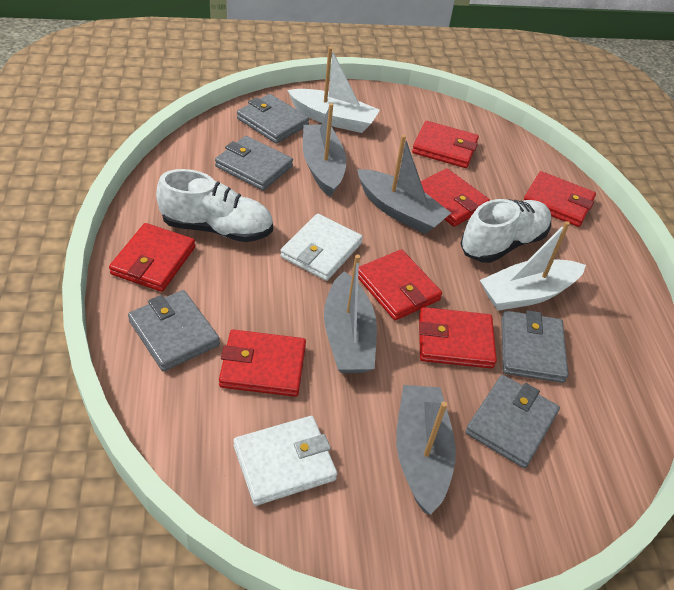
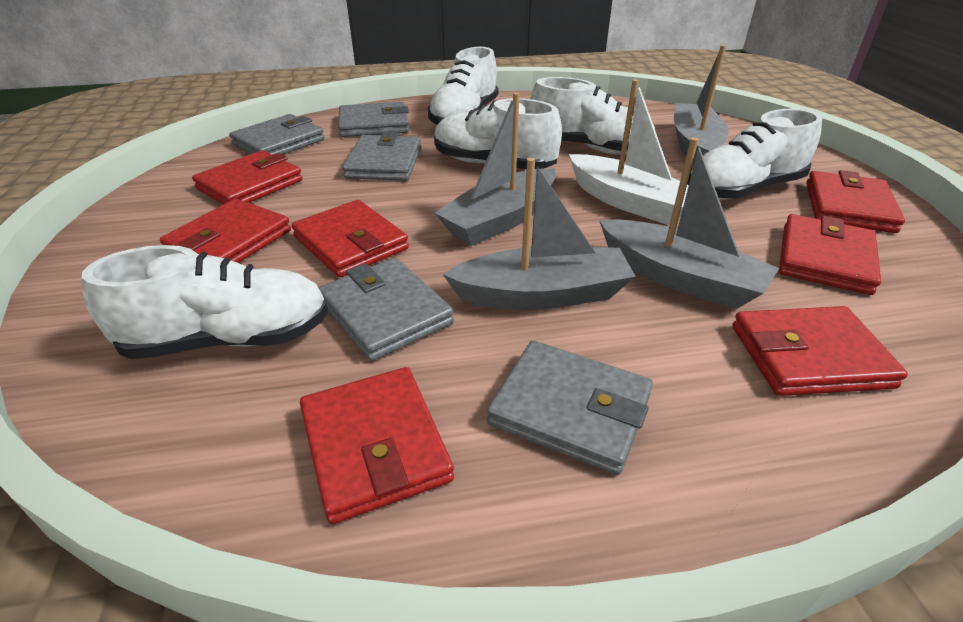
white boat: 2 -> 1
white shoe: 2 -> 5
white wallet: 2 -> 0

